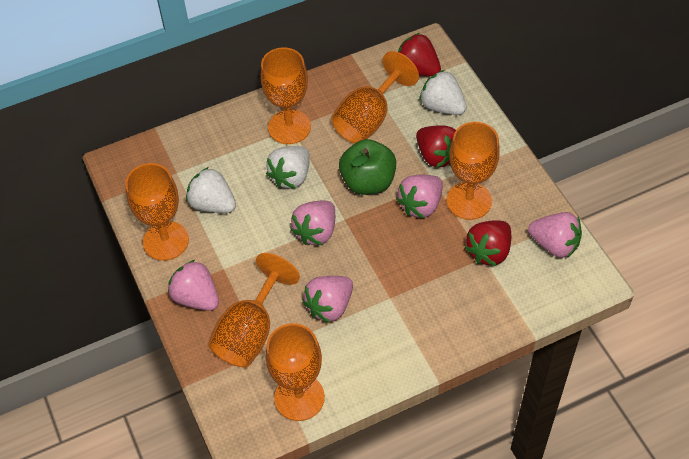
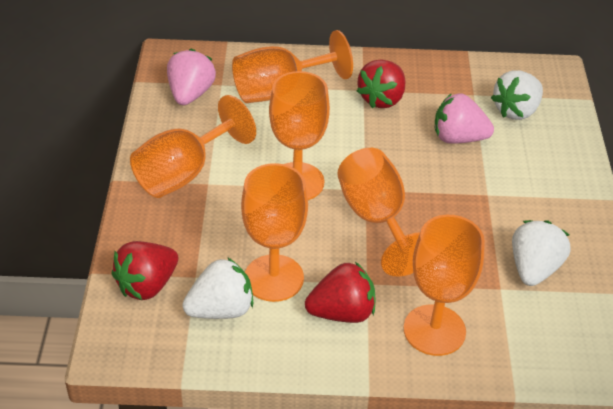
green apple: 1 -> 0
pink strawberry: 5 -> 2

